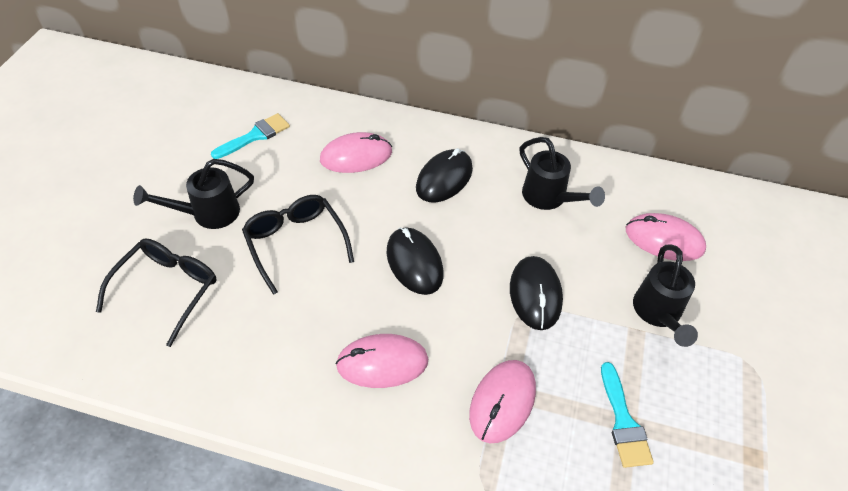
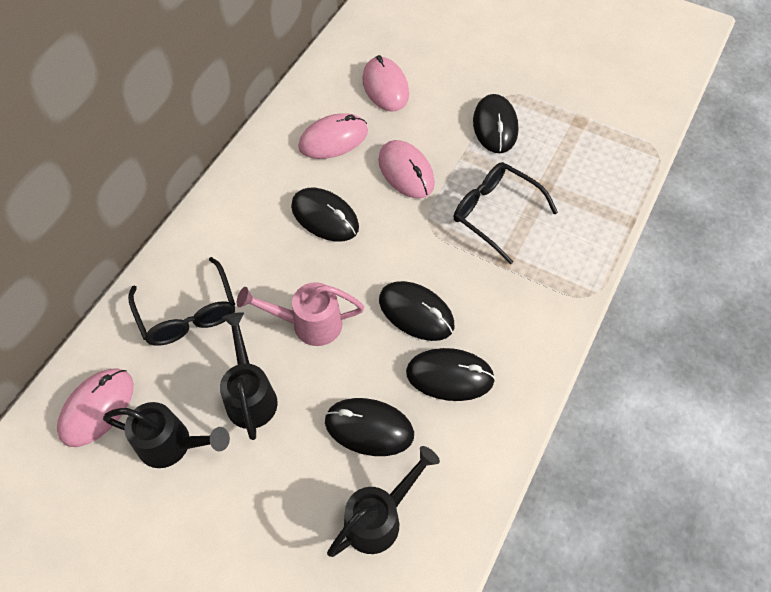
black mouse: 3 -> 5
pink watering can: 0 -> 1
turquoise brush: 2 -> 0

